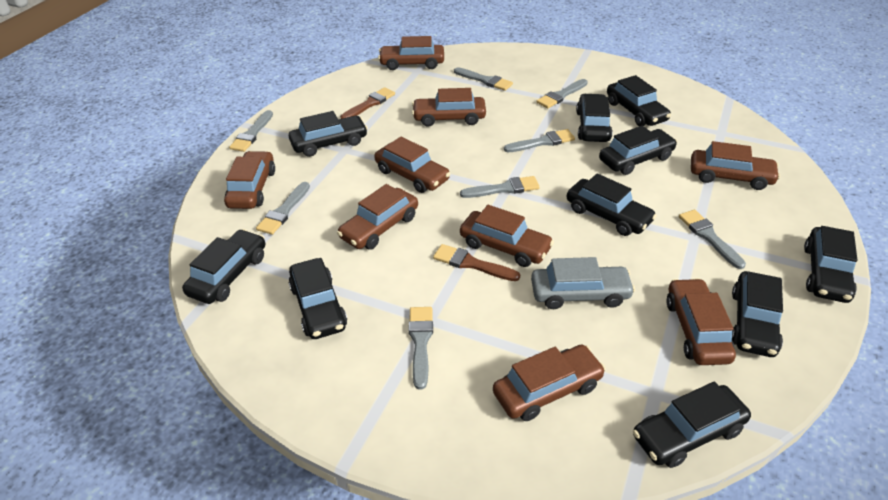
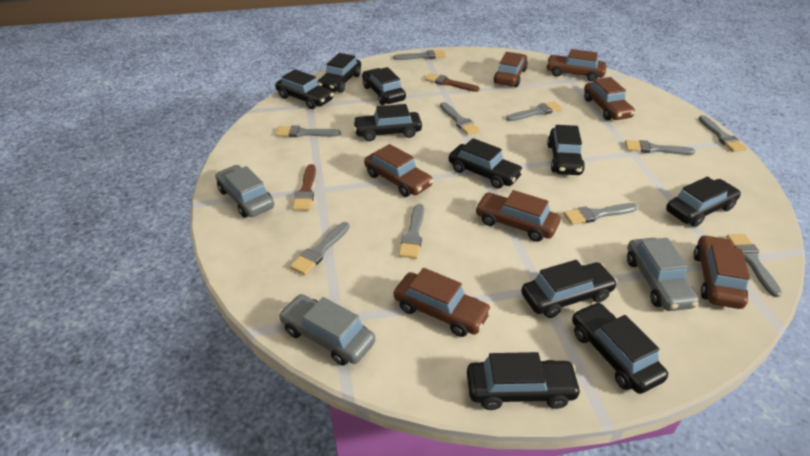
brown car: 9 -> 7
grey brush: 8 -> 10
grey car: 1 -> 3

